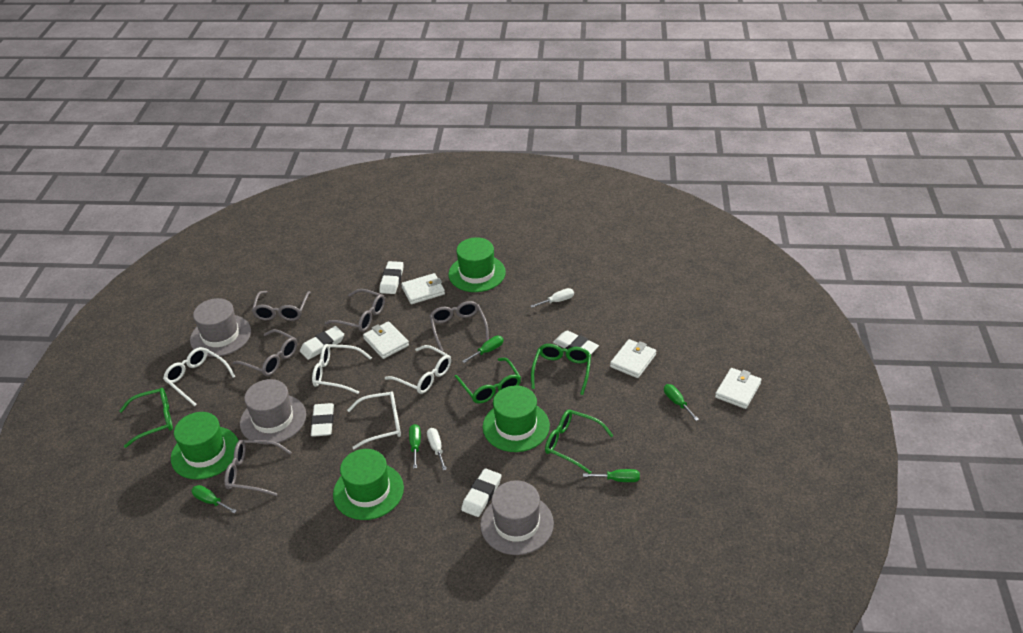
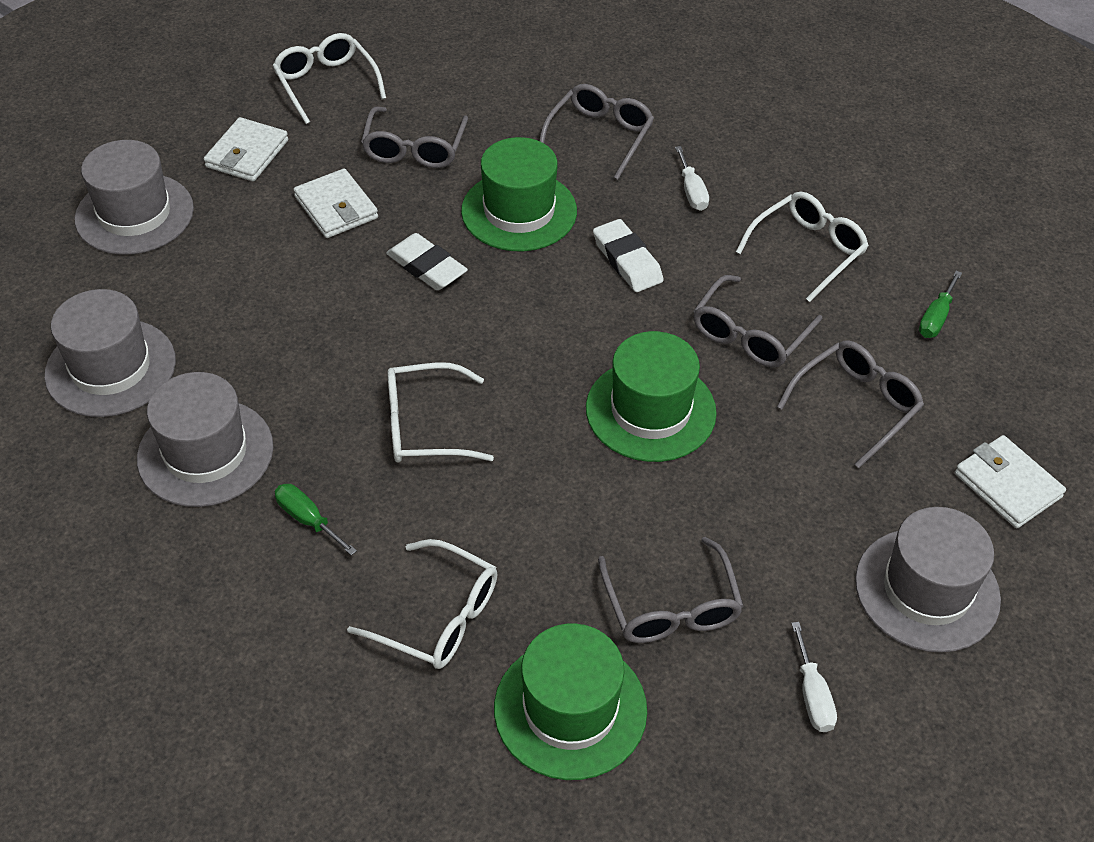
green glasses: 4 -> 0
green hat: 4 -> 3
green screwdriver: 5 -> 2
grey hat: 3 -> 4
white eraser: 5 -> 2
white wallet: 4 -> 3

